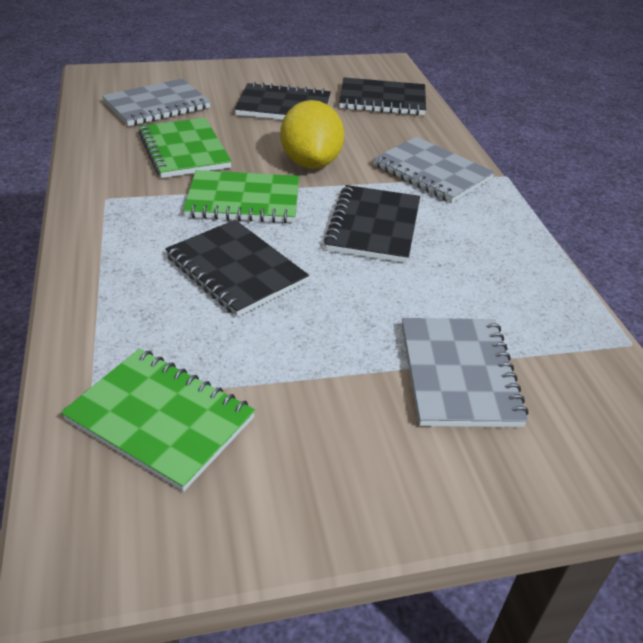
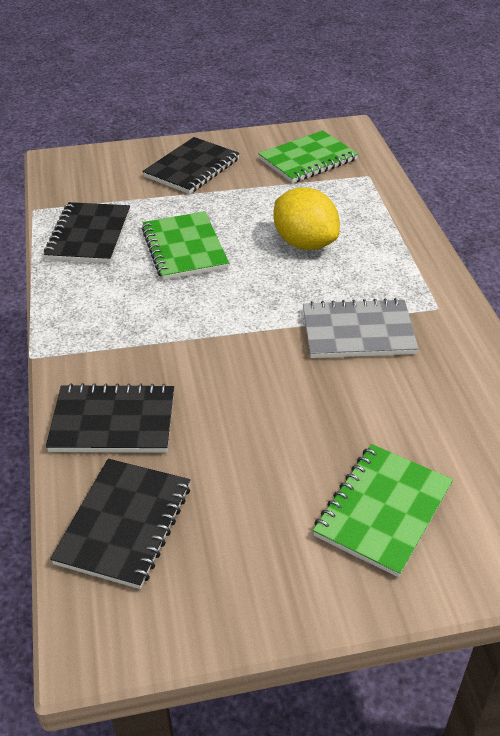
grey notebook: 3 -> 1

